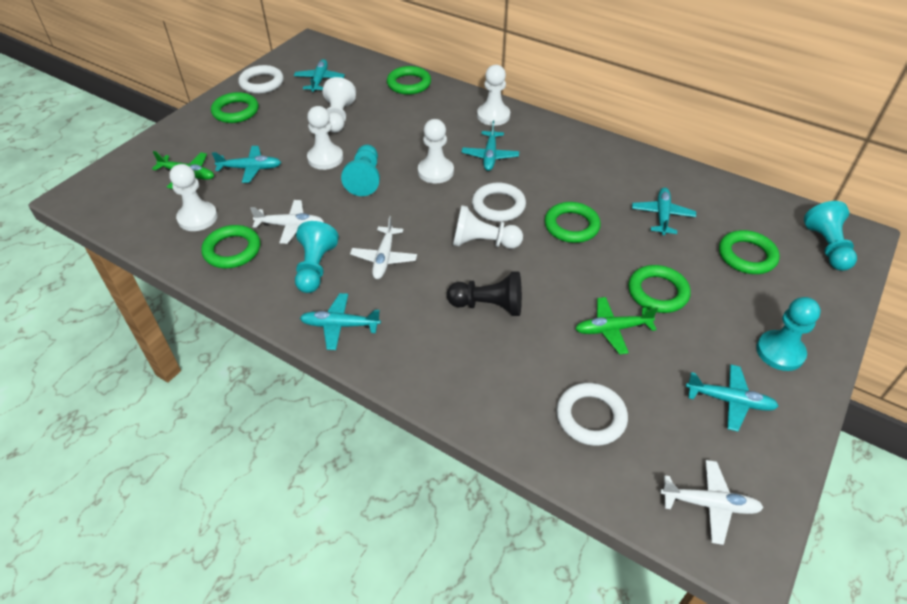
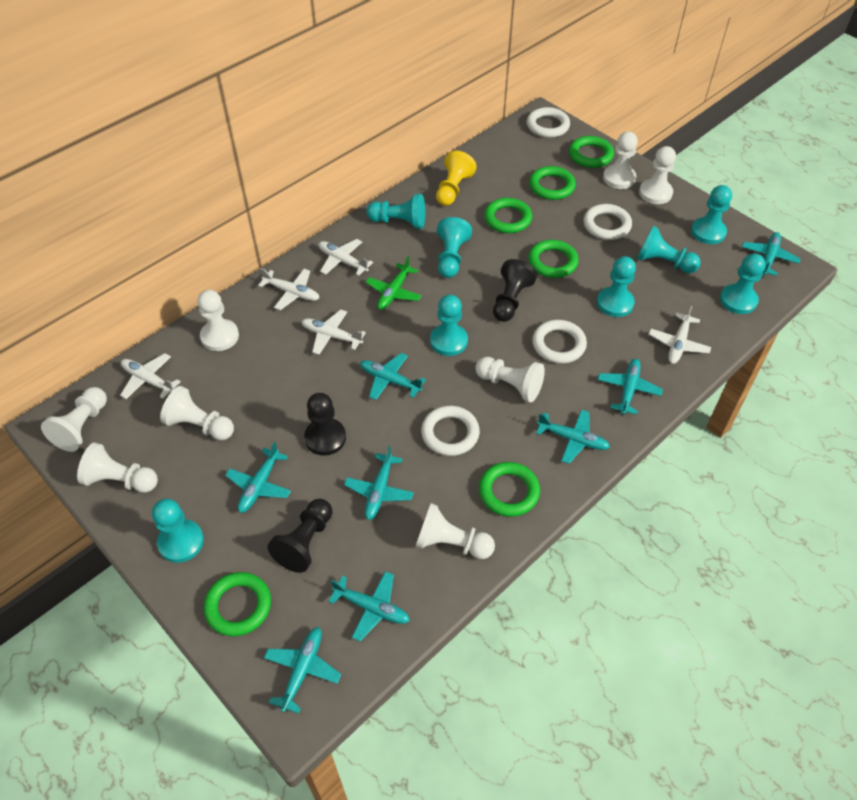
black pawn: 1 -> 3
green plane: 2 -> 1
turquoise pawn: 4 -> 8
turquoise plane: 6 -> 8
white pawn: 6 -> 8
white plane: 3 -> 5
white ring: 3 -> 4
yellow pawn: 0 -> 1

